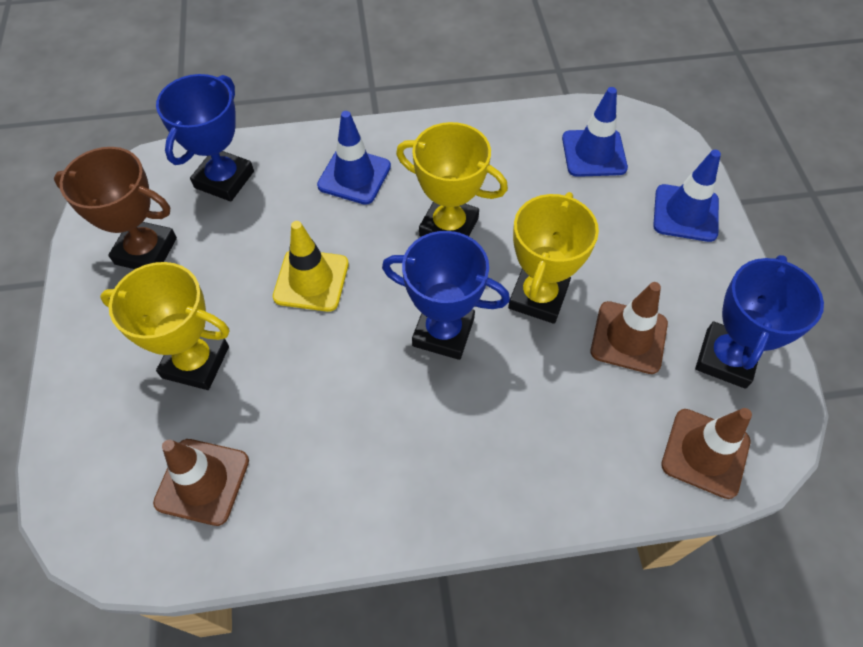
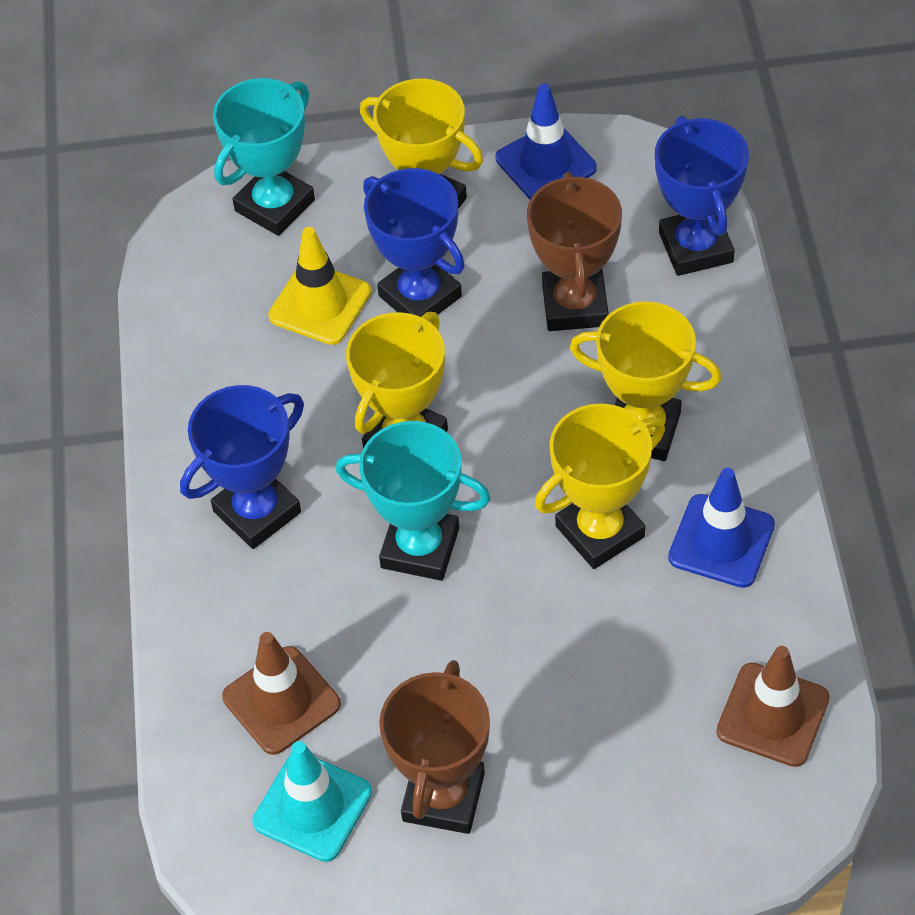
blue traffic cone: 3 -> 2
brown traffic cone: 3 -> 2
brown trophy: 1 -> 2
turquoise traffic cone: 0 -> 1
turquoise trophy: 0 -> 2
yellow trophy: 3 -> 4

